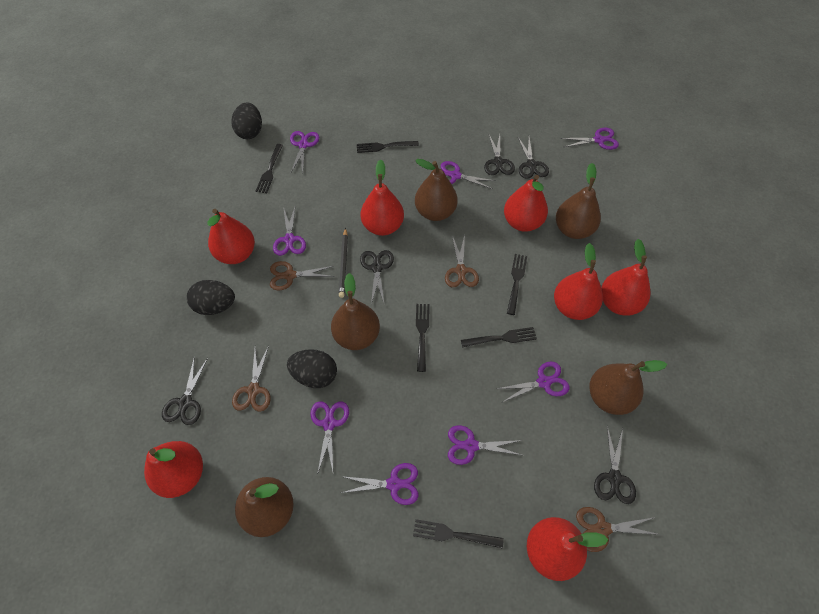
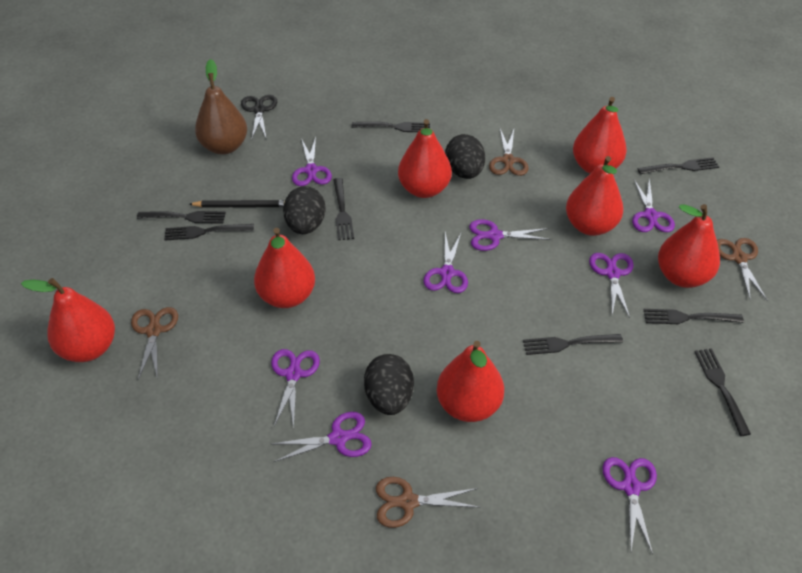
black fork: 6 -> 8
black scissors: 5 -> 1
brown pear: 5 -> 1

